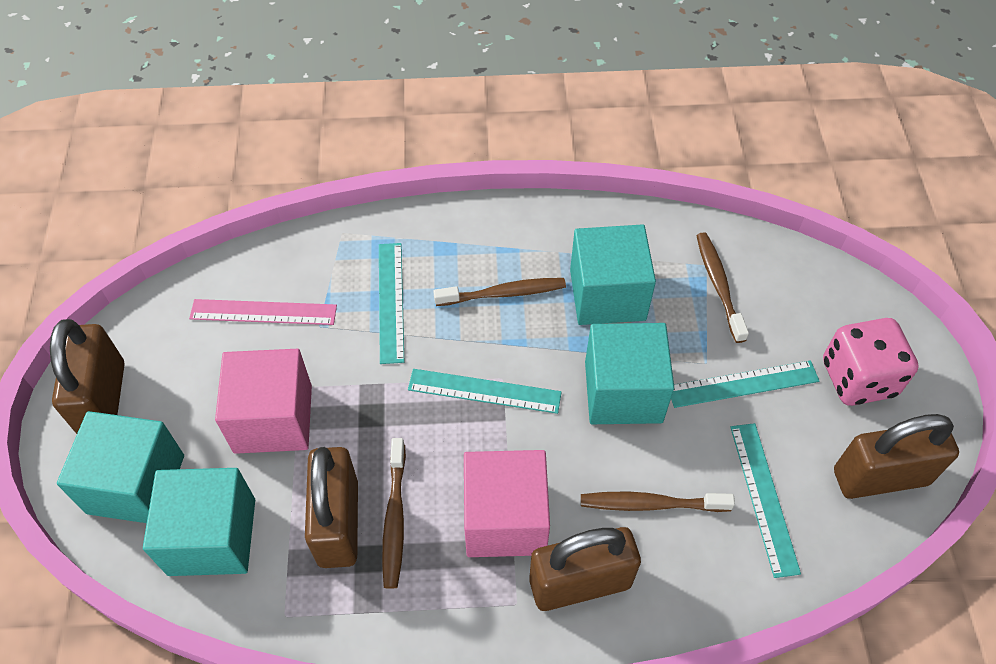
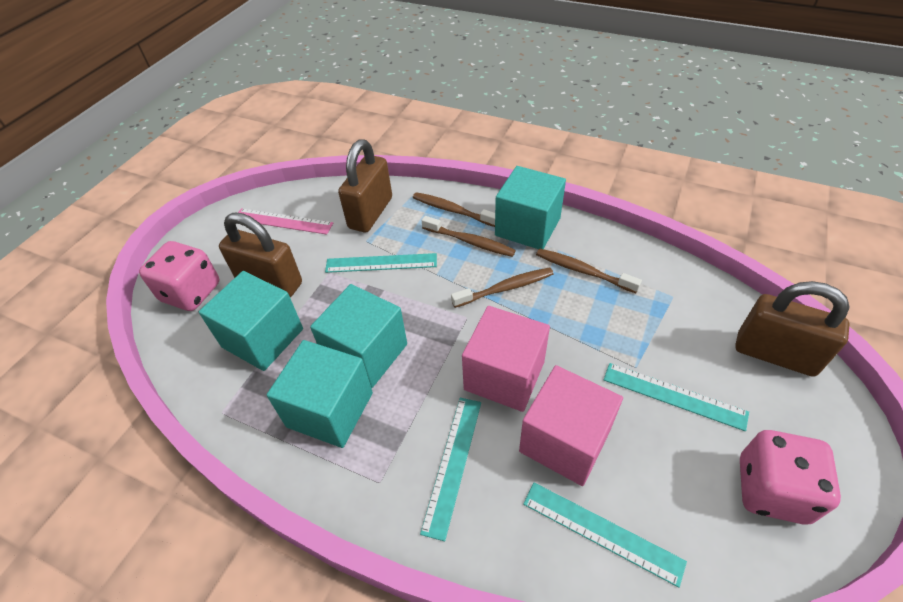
brown padlock: 4 -> 3
pink dice: 1 -> 2

